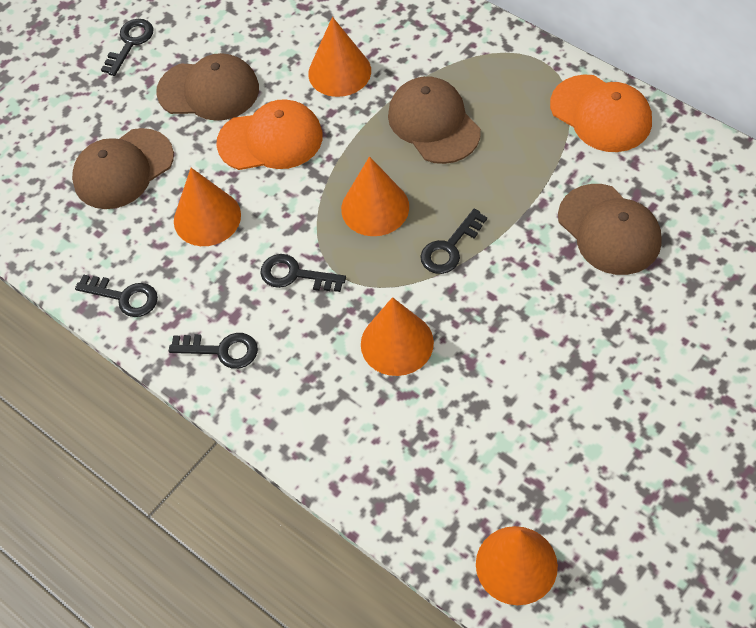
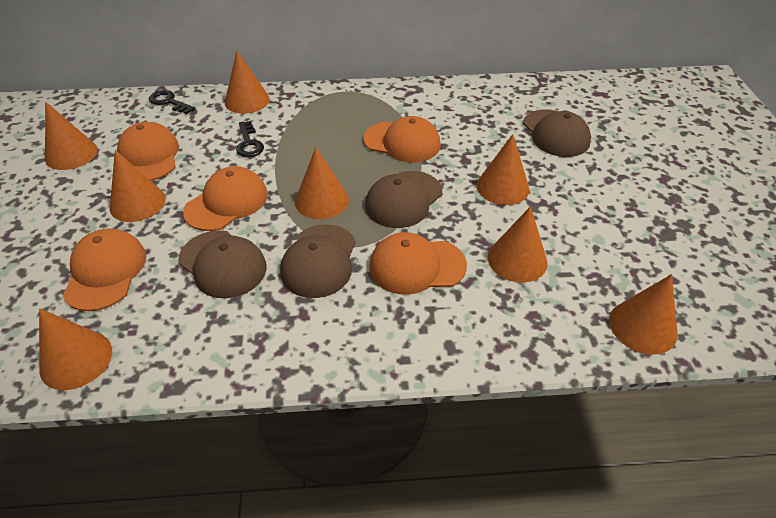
black key: 5 -> 2
orange cap: 2 -> 5
orange cone: 5 -> 8

